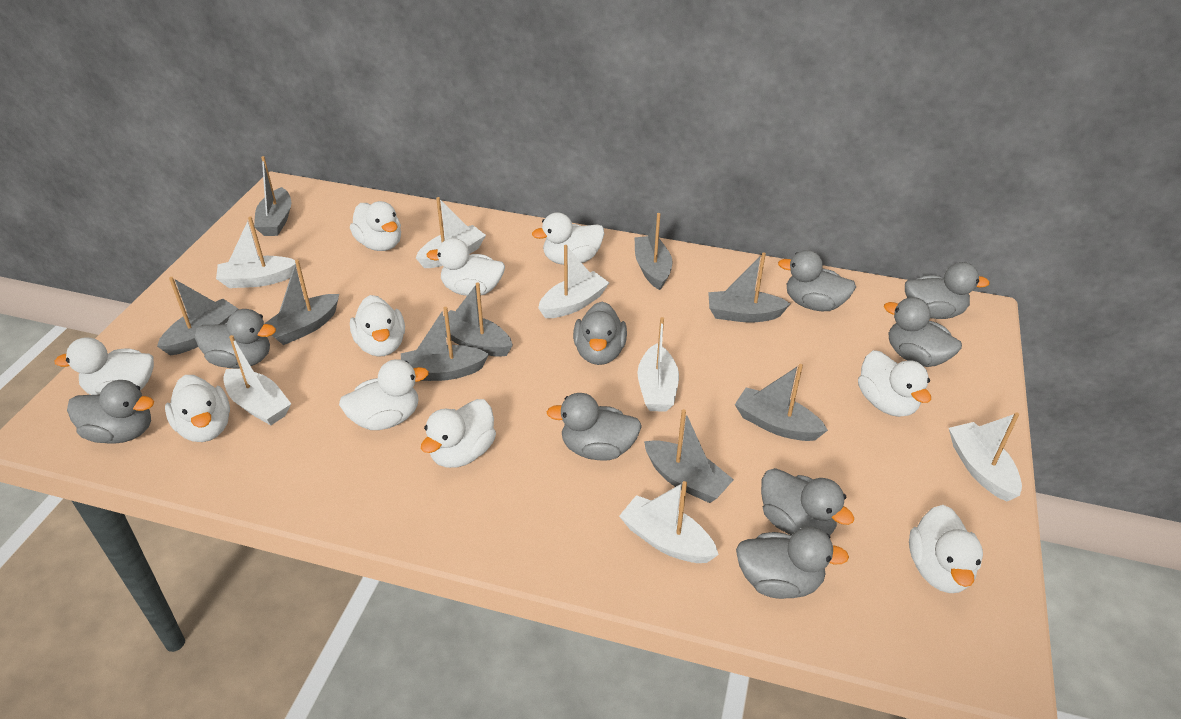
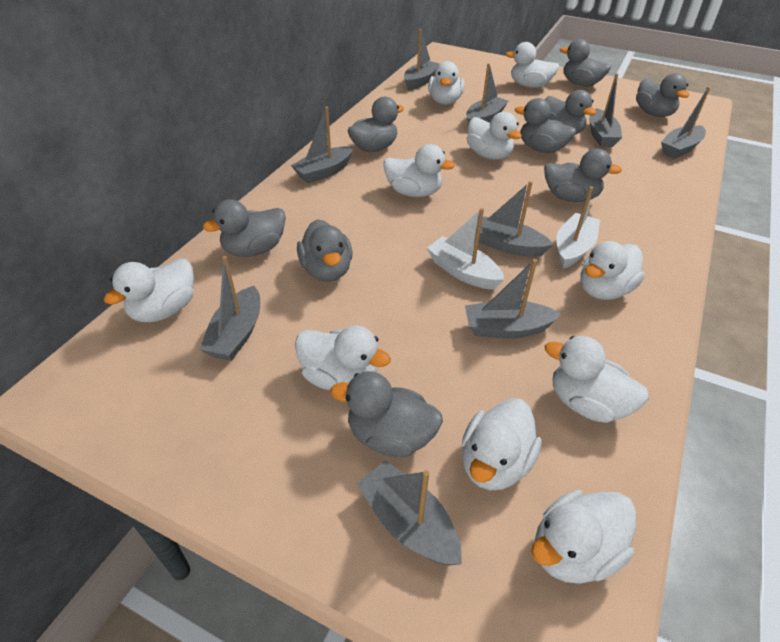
white boat: 7 -> 2

